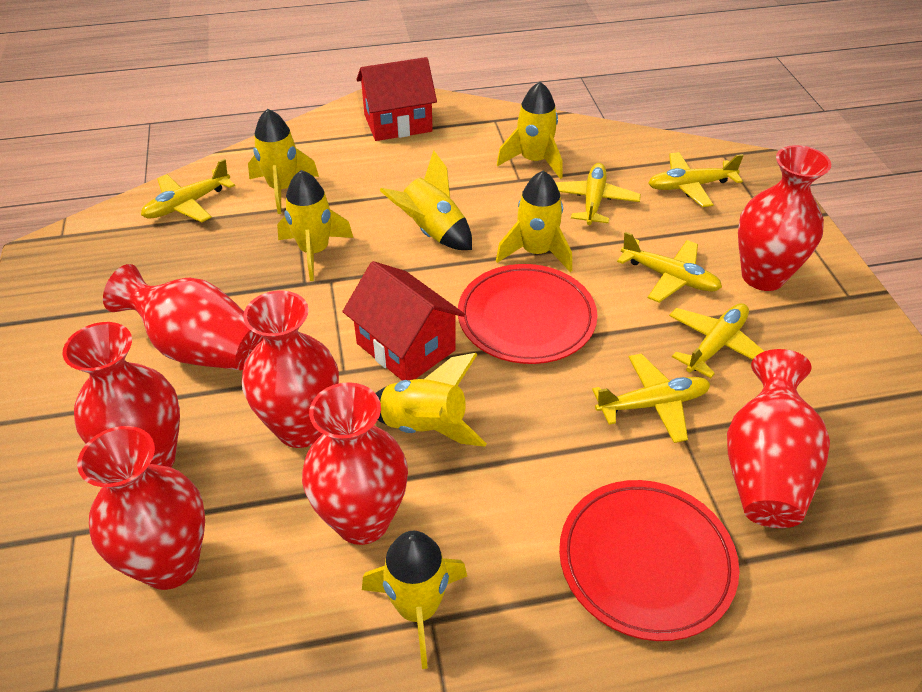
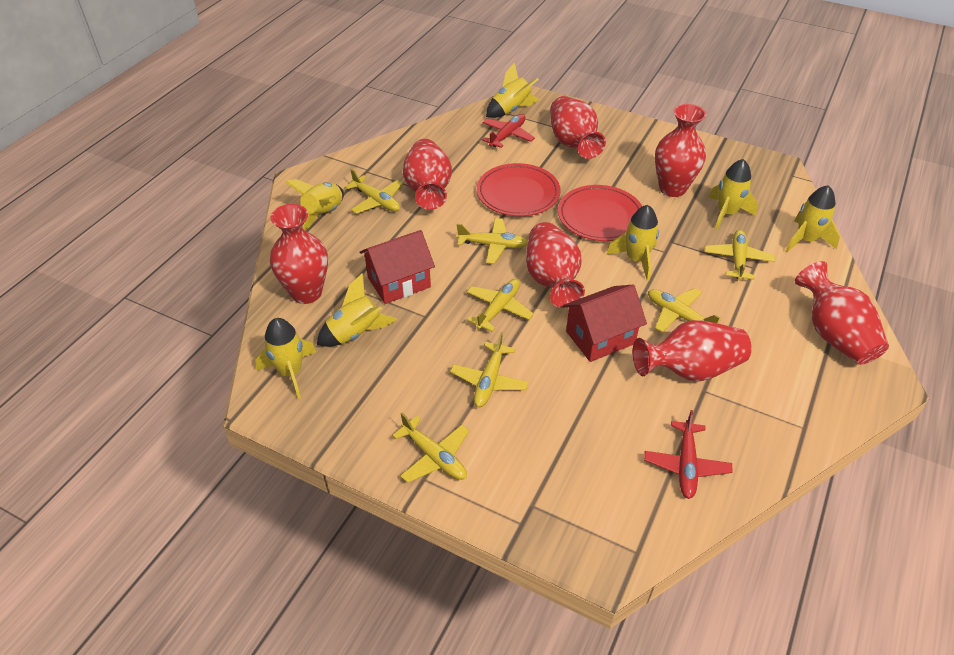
red plane: 0 -> 2
yellow plane: 6 -> 7

